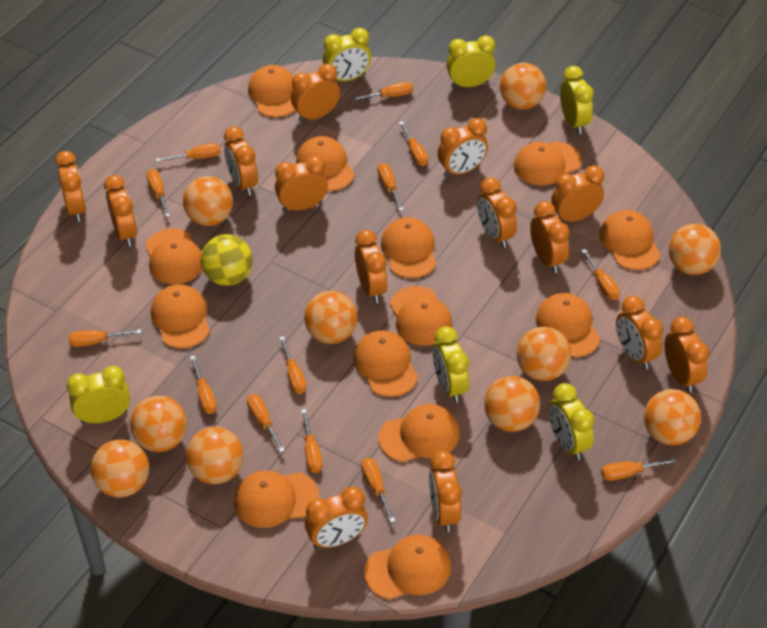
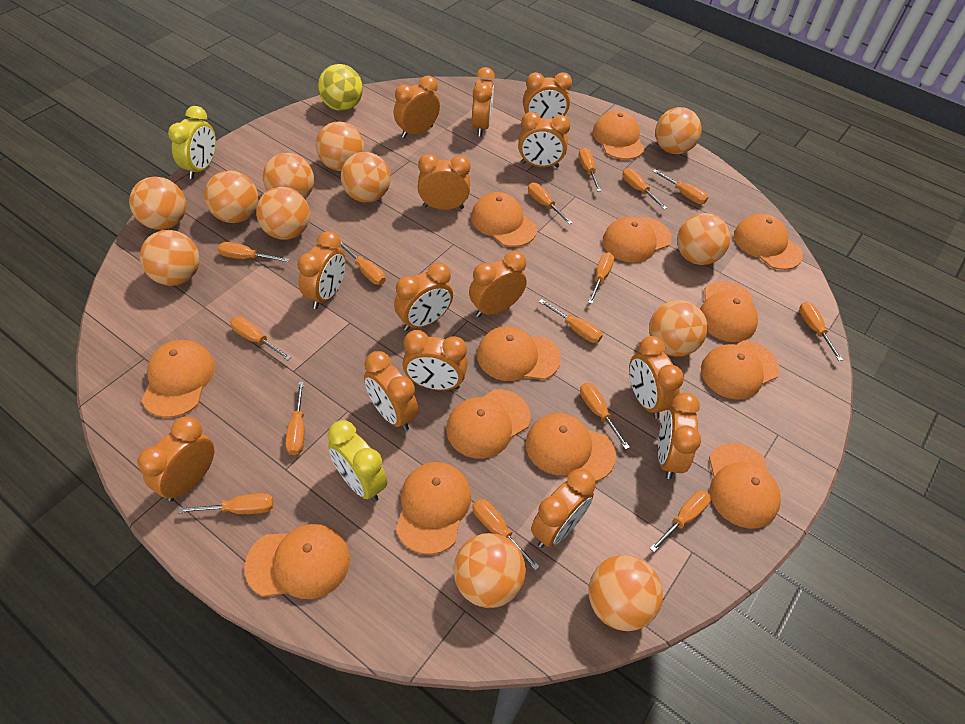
orange ball: 10 -> 12
orange screwdriver: 13 -> 15
yellow clock: 6 -> 2

